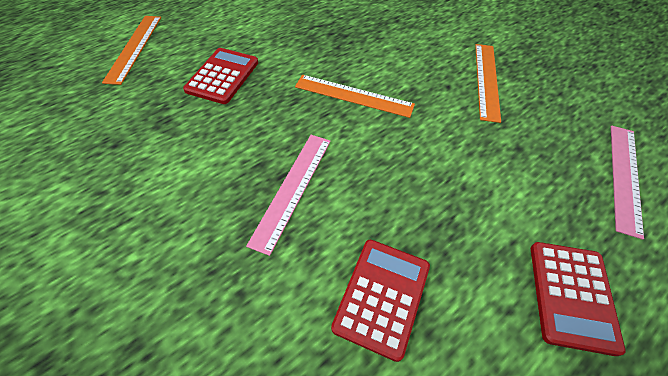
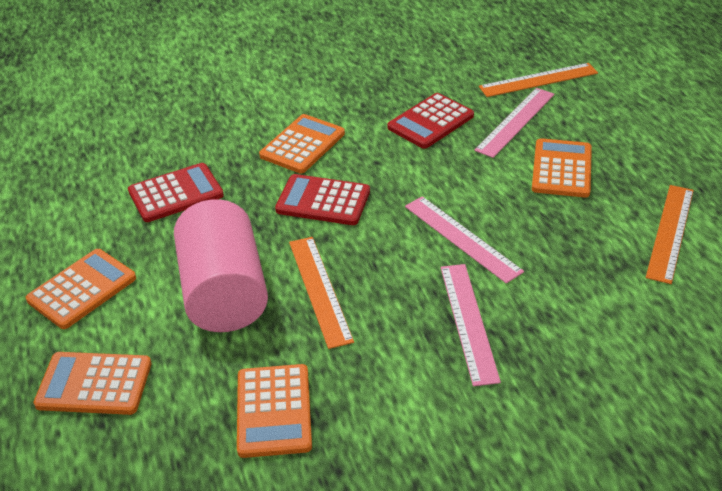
orange calculator: 0 -> 5
pink cylinder: 0 -> 1
pink ruler: 2 -> 3

